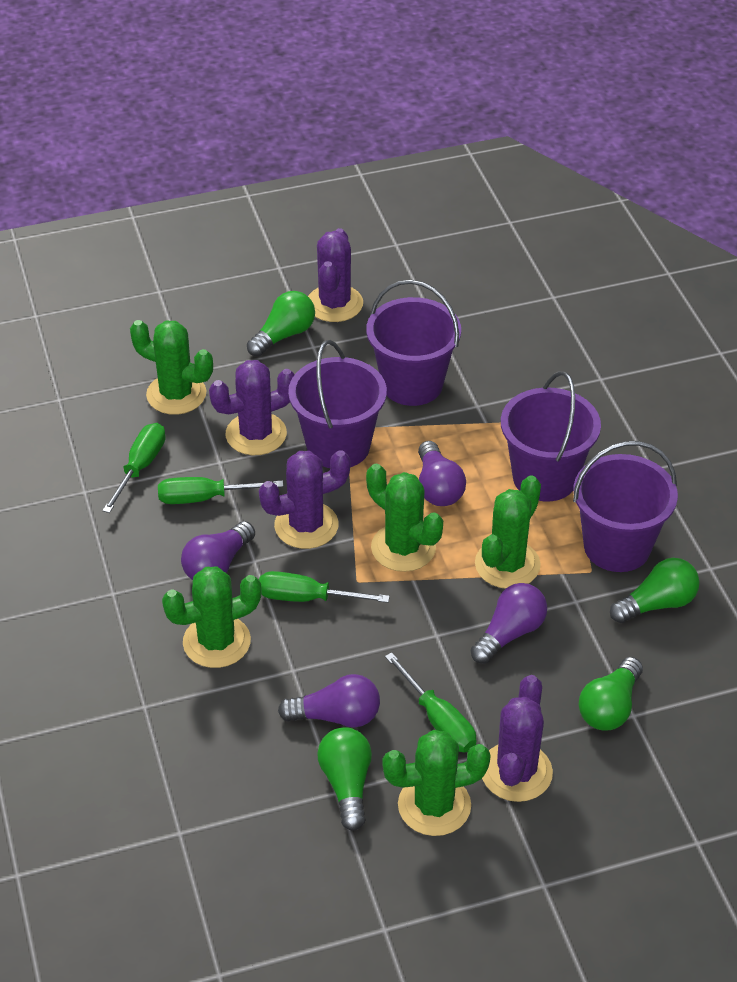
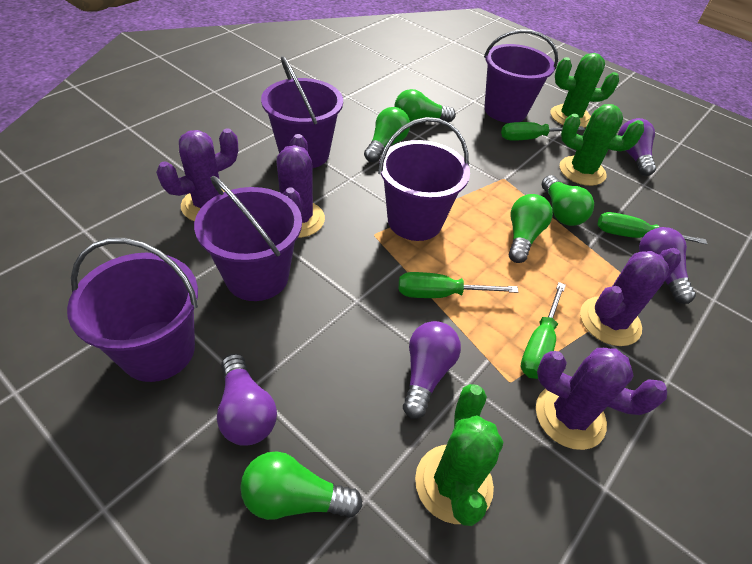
green cactus: 5 -> 3
green light bulb: 4 -> 5
purple bucket: 4 -> 5

